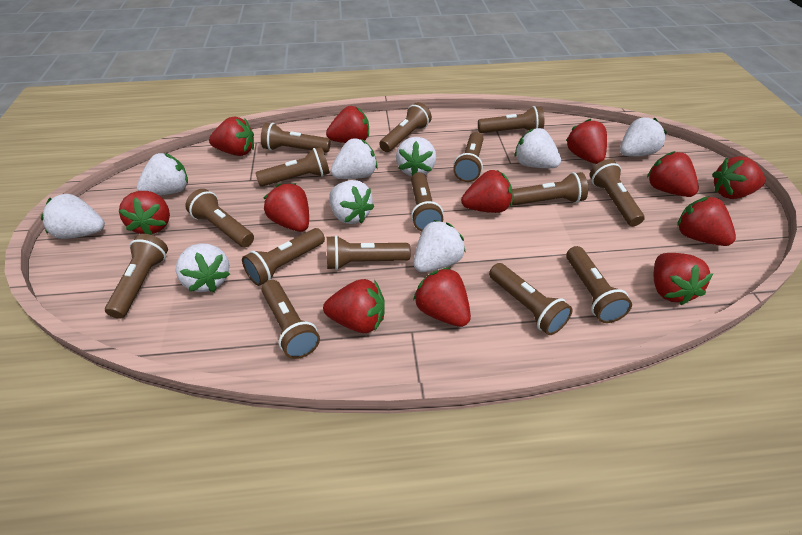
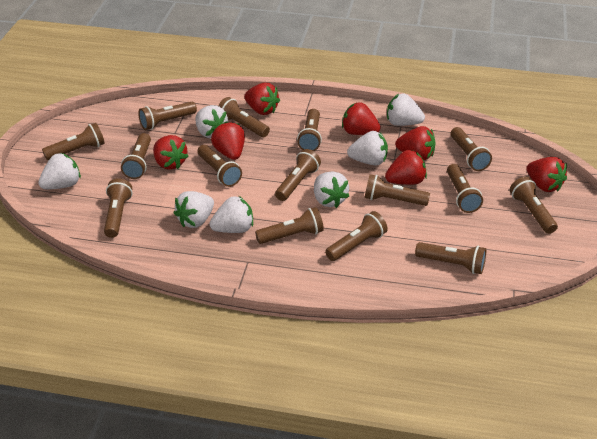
red strawberry: 12 -> 7
white strawberry: 9 -> 7

